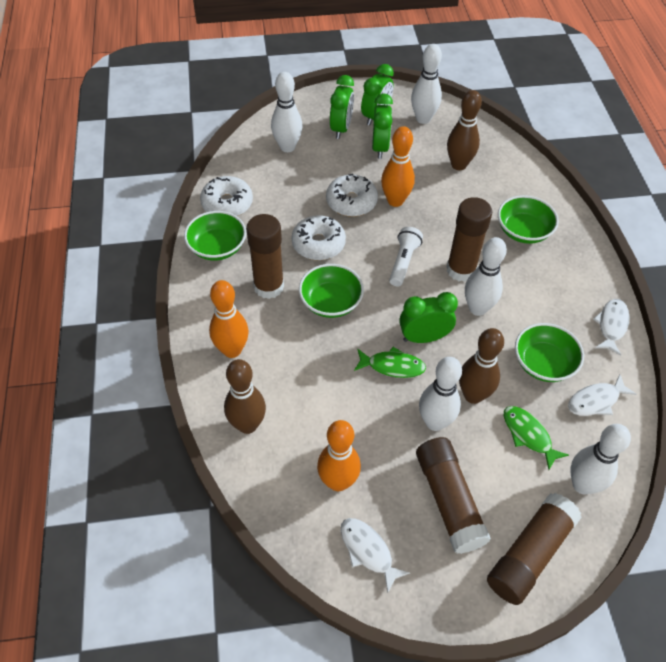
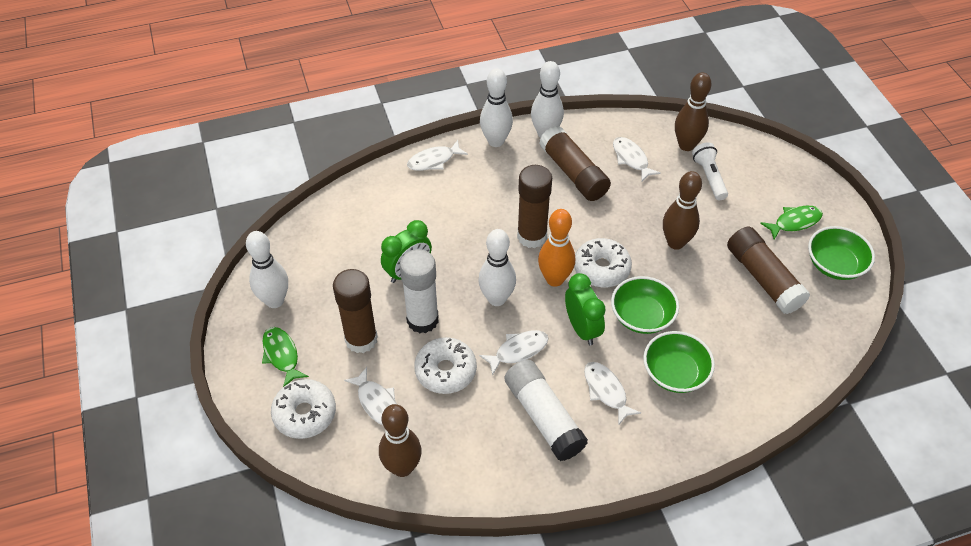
green bowl: 4 -> 3
green clock: 4 -> 2
orange bowling pin: 3 -> 1
white bowling pin: 5 -> 4
white fish: 3 -> 5
white glue stick: 0 -> 2

